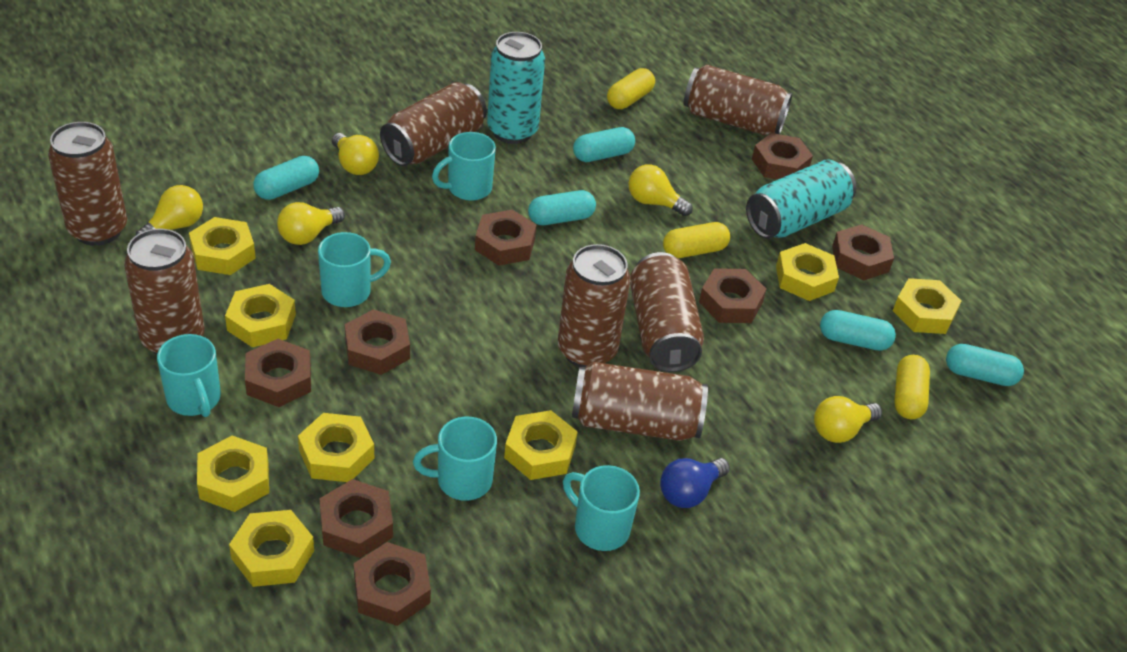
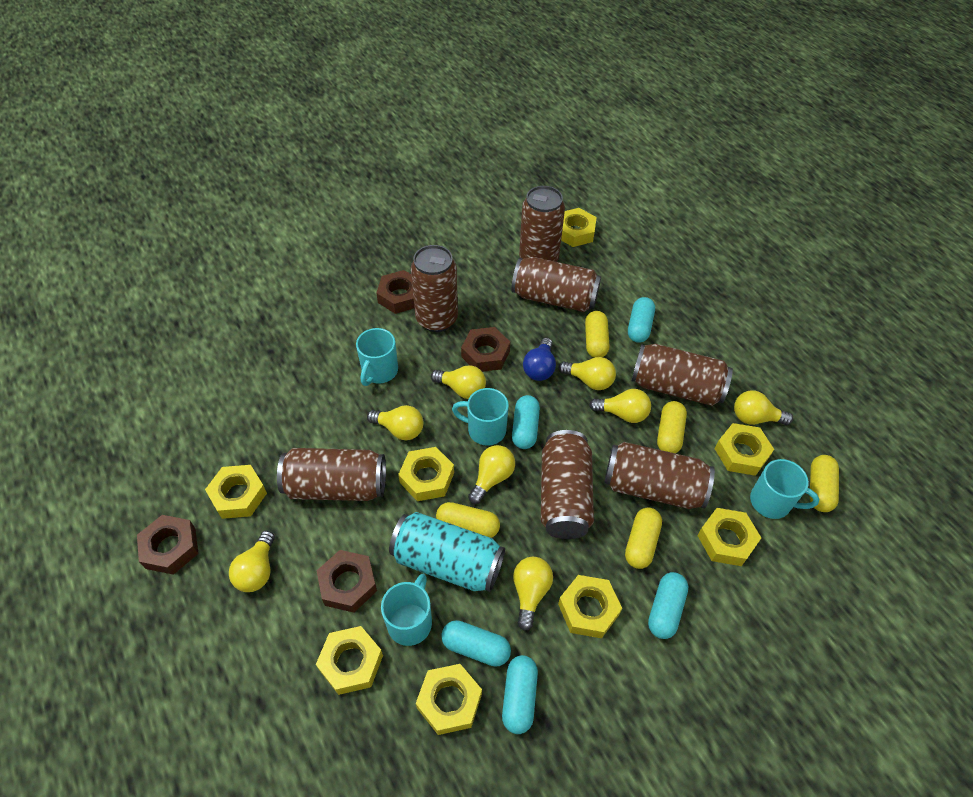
brown nut: 8 -> 4
turquoise can: 2 -> 1
turquoise mug: 5 -> 4
yellow capsule: 3 -> 5
yellow light bulb: 5 -> 8

